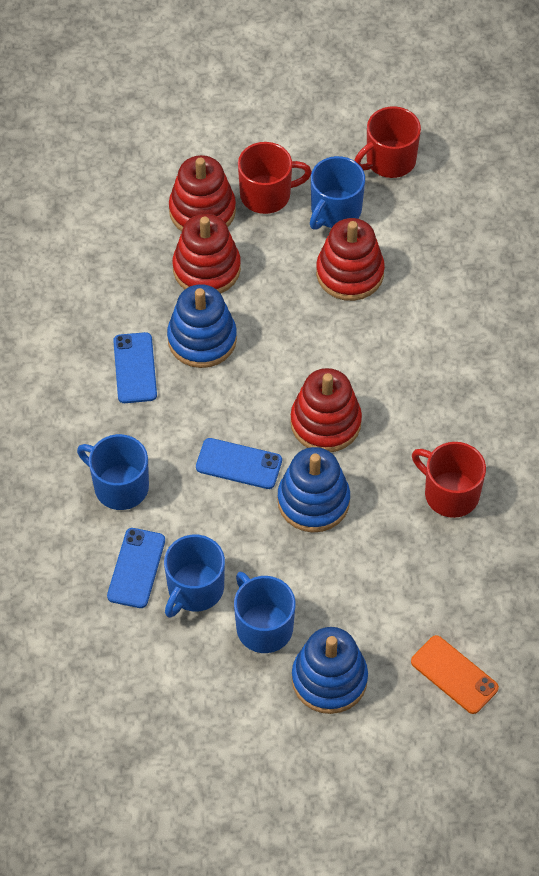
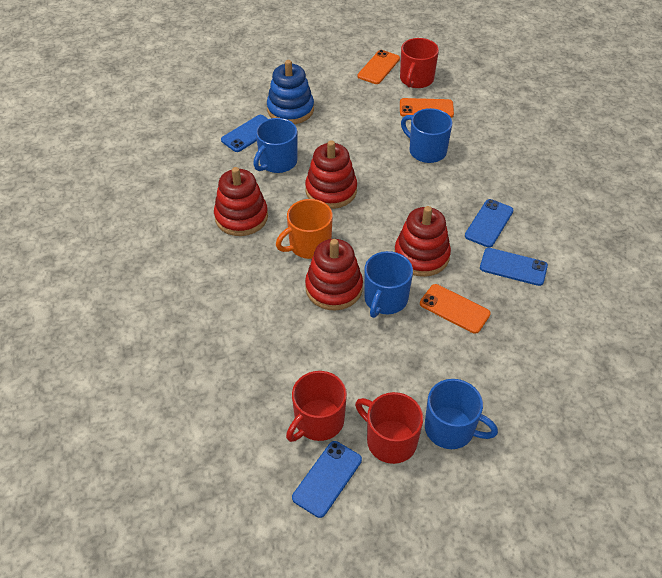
blue phone: 3 -> 4
blue stacking toy: 3 -> 1
orange mug: 0 -> 1
orange phone: 1 -> 3

